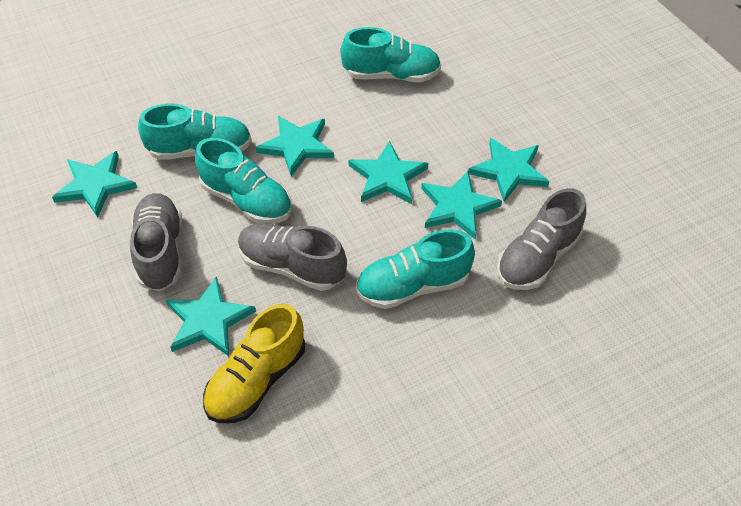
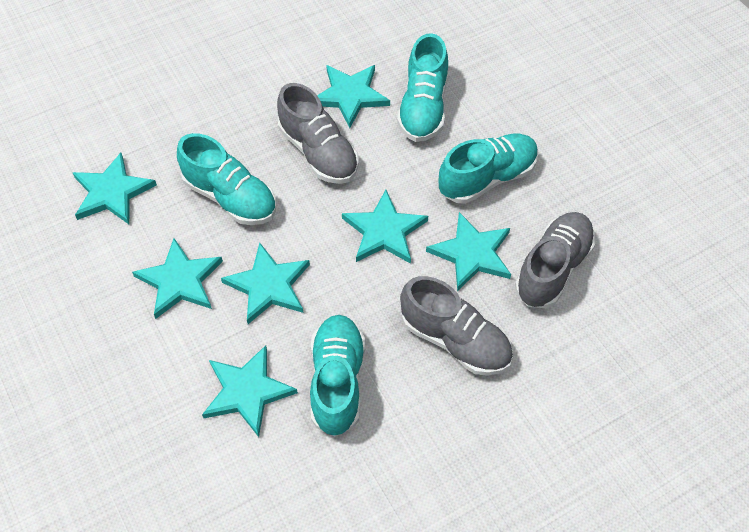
turquoise star: 6 -> 7
yellow shoe: 1 -> 0

